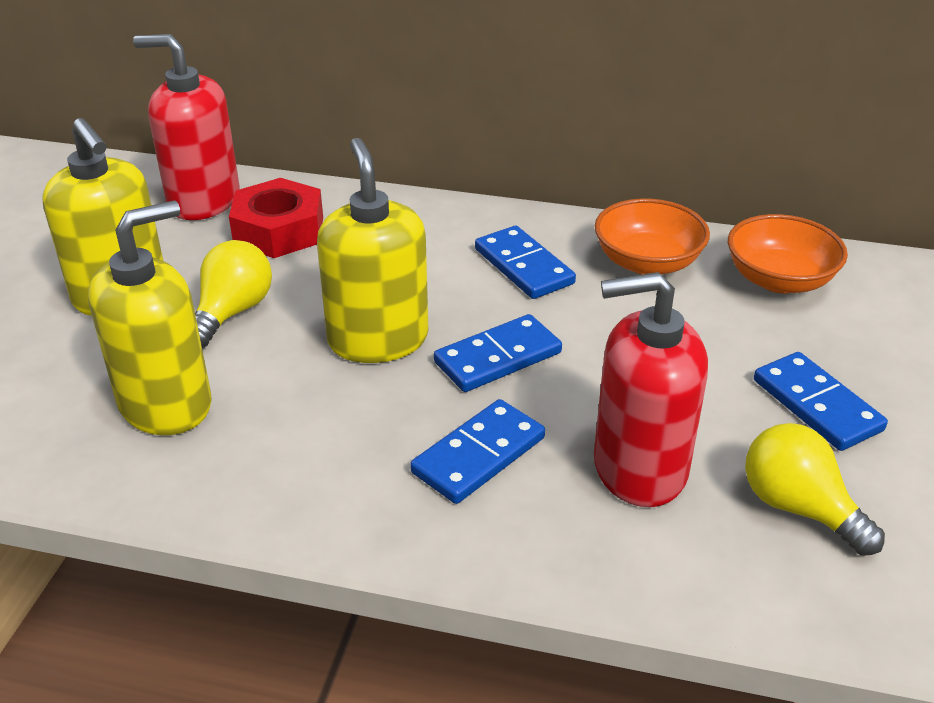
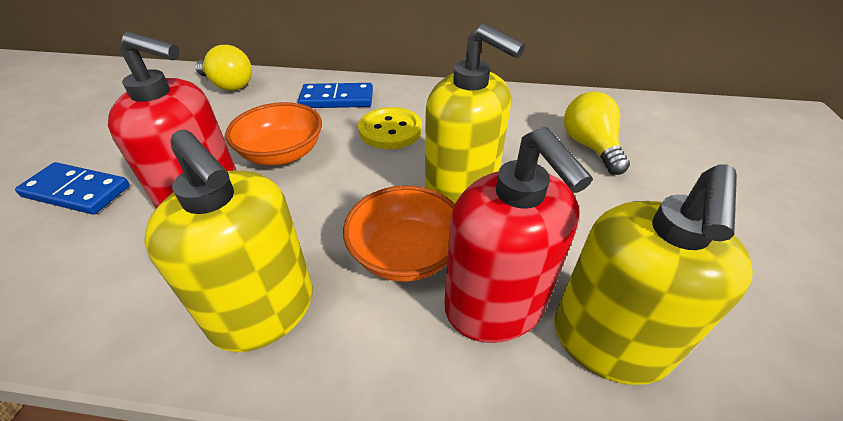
blue domino: 4 -> 2
red nut: 1 -> 0
yellow button: 0 -> 1

